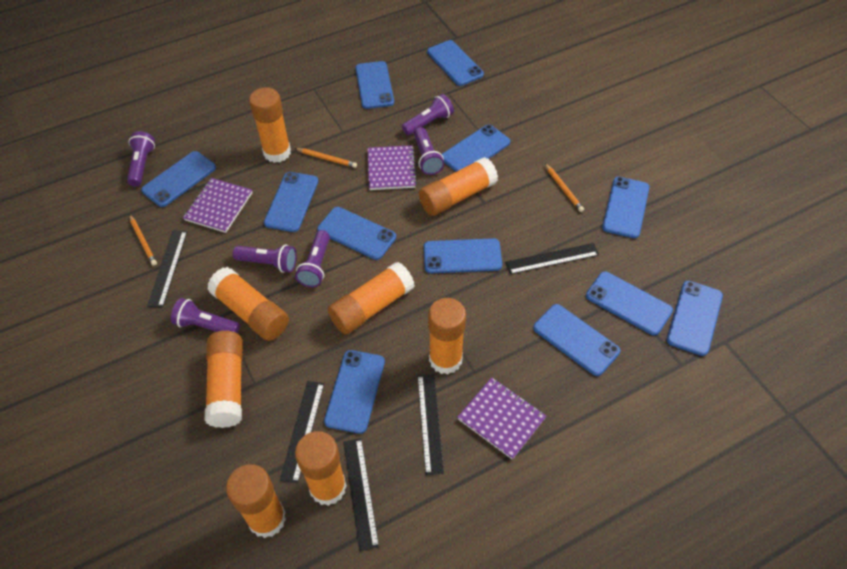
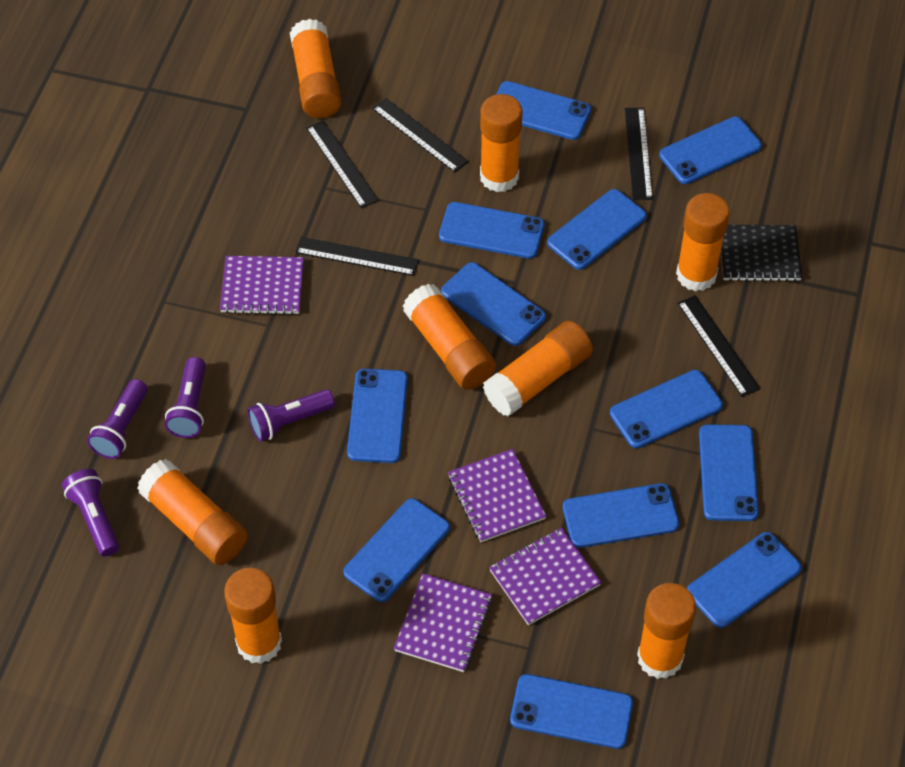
black notebook: 0 -> 1
orange pencil: 3 -> 0
purple flashlight: 6 -> 4
purple notebook: 3 -> 4

